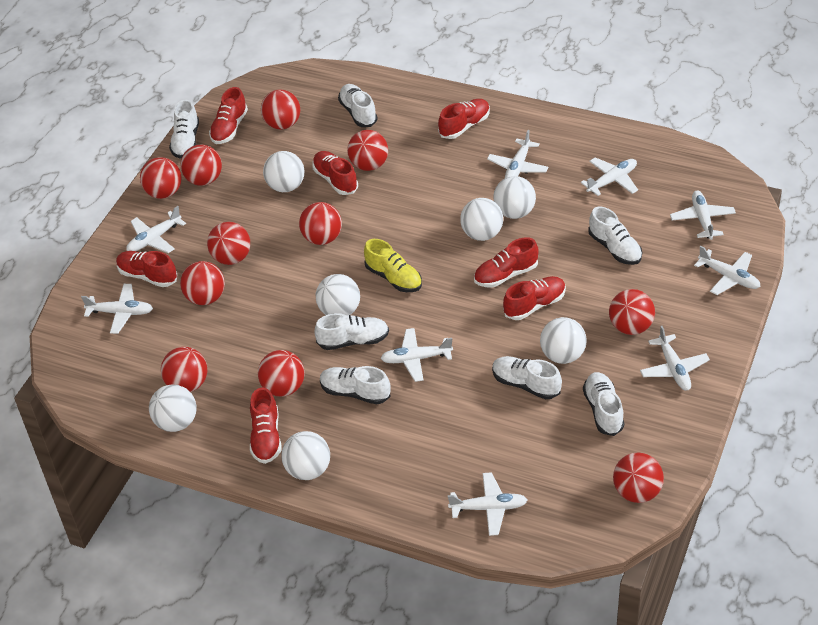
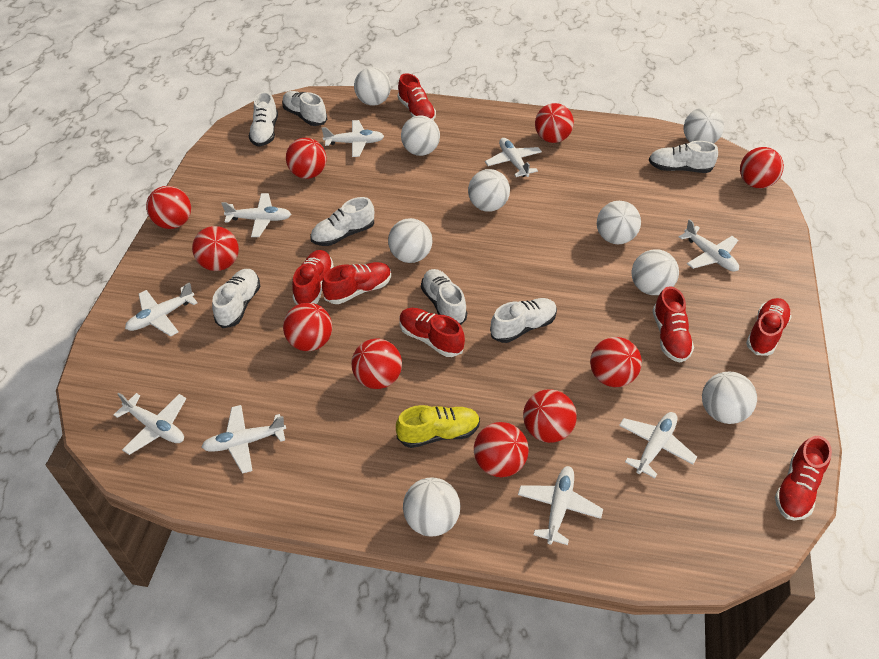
red ball: 11 -> 10
white ball: 7 -> 9

